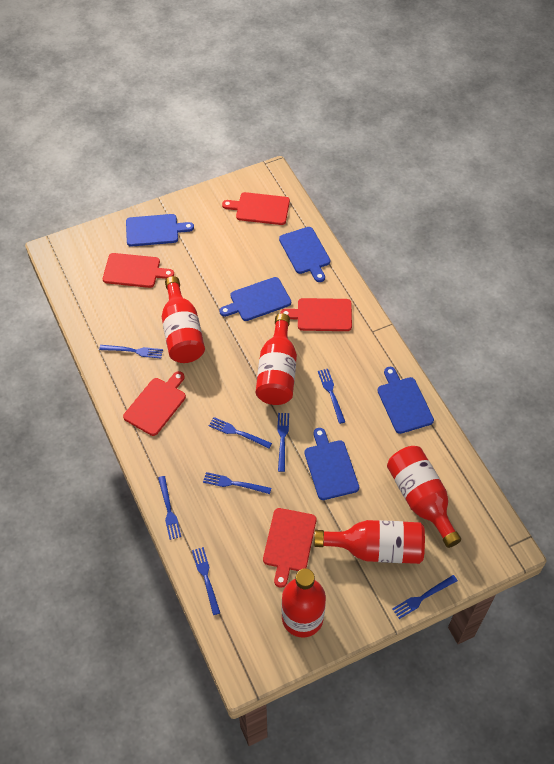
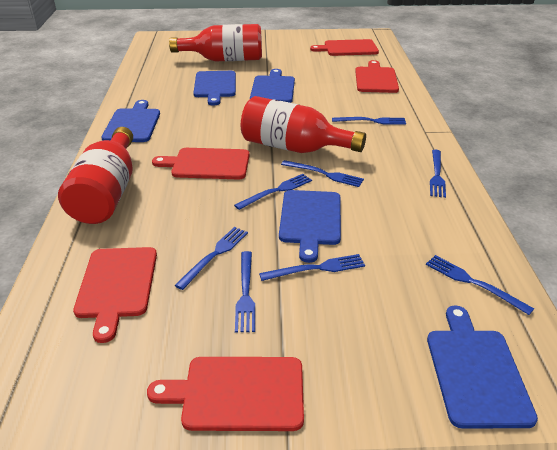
red bottle: 5 -> 3

